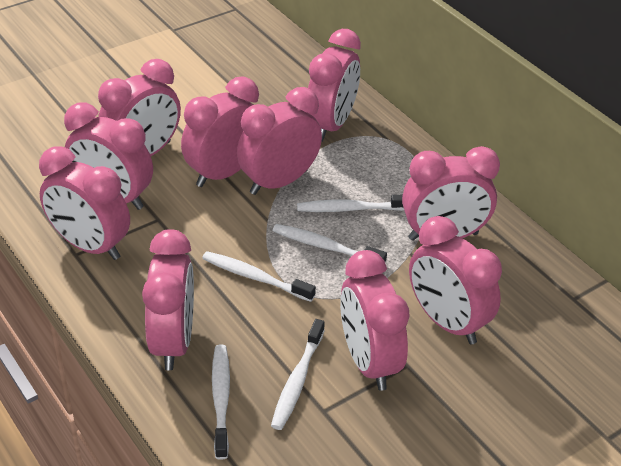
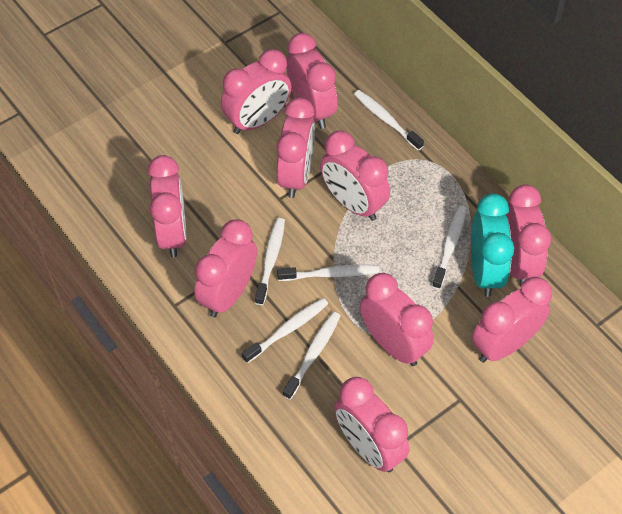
turquoise clock: 0 -> 1
white toothbrush: 5 -> 6

